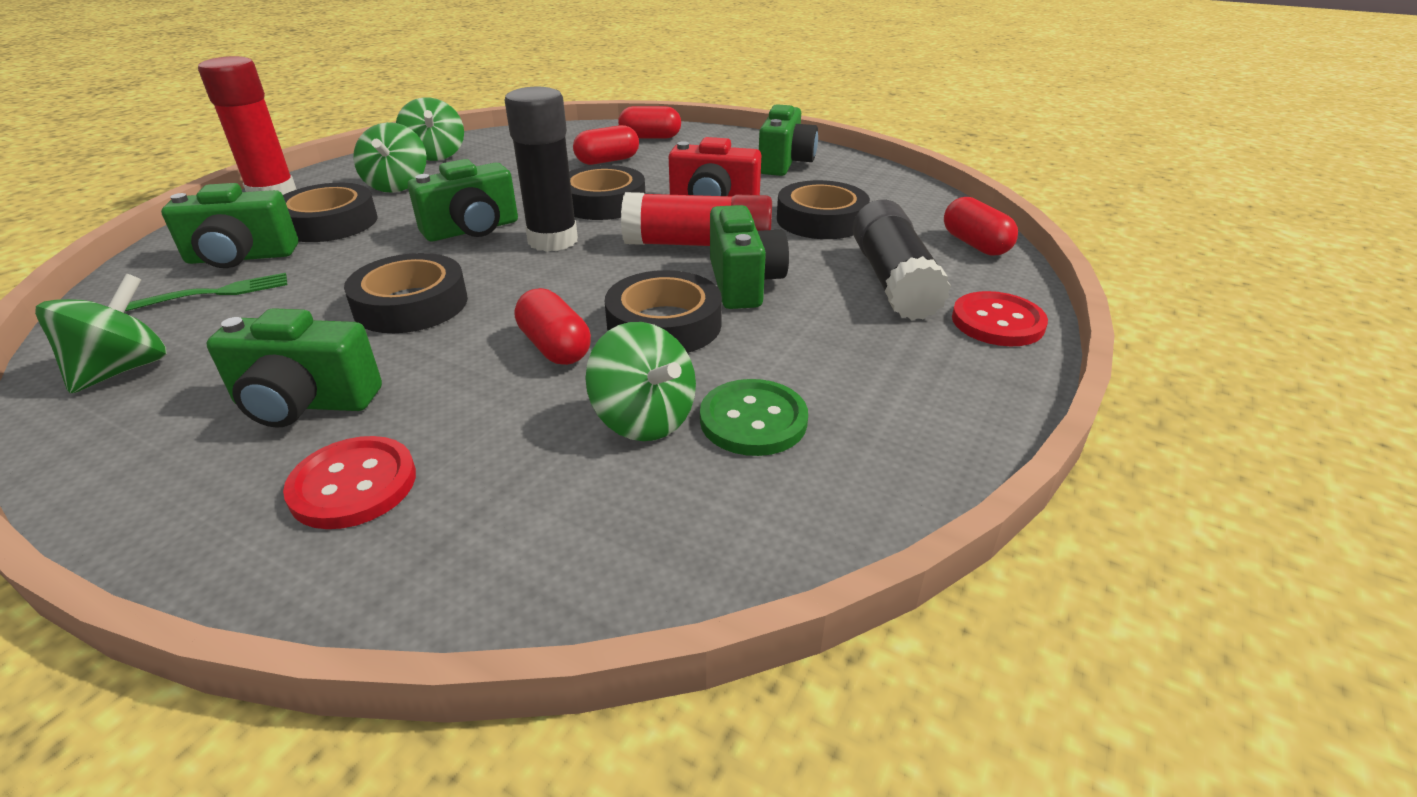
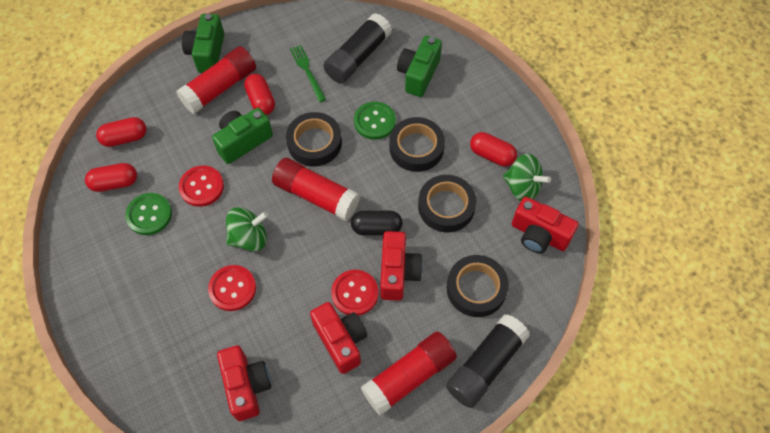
black capsule: 0 -> 1
black tape: 5 -> 4
green button: 1 -> 2
green camera: 5 -> 3
green spinning top: 4 -> 2
red button: 2 -> 3
red camera: 1 -> 4
red glue stick: 2 -> 3

